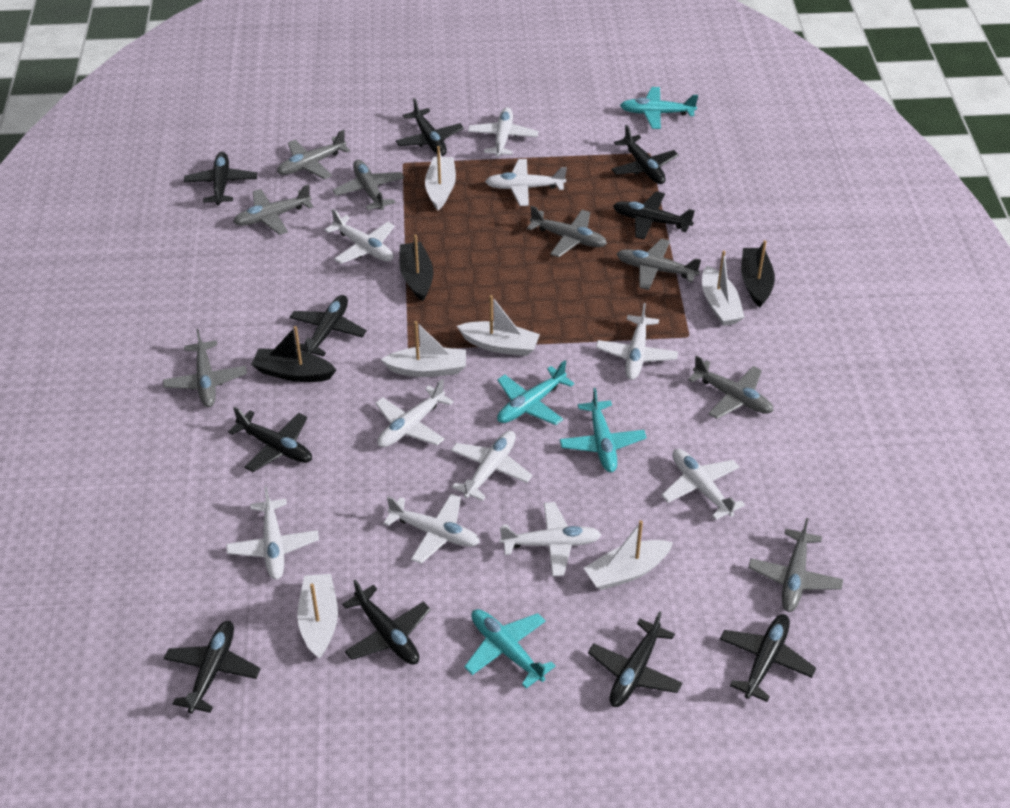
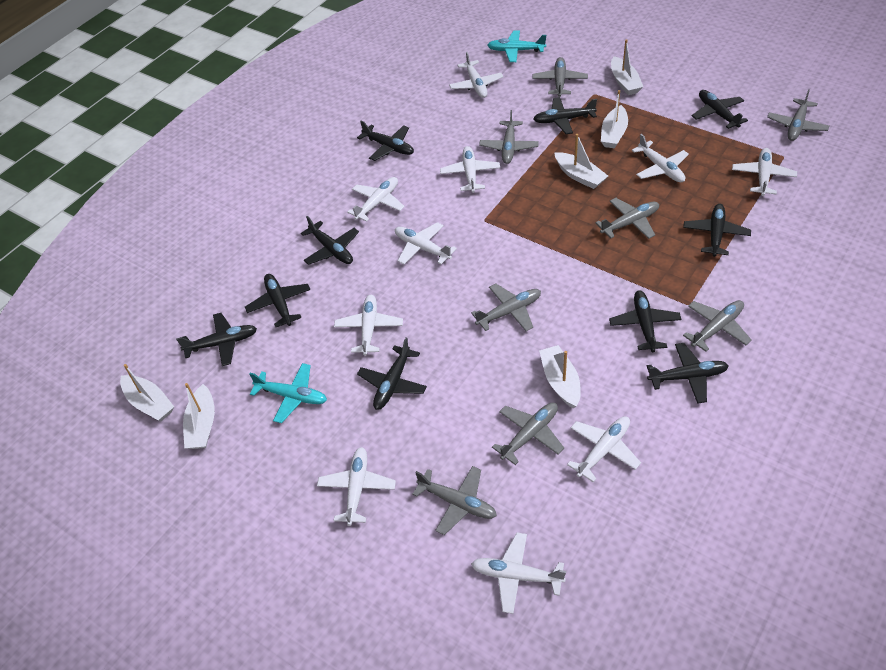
black boat: 3 -> 0
turquoise plane: 4 -> 2

